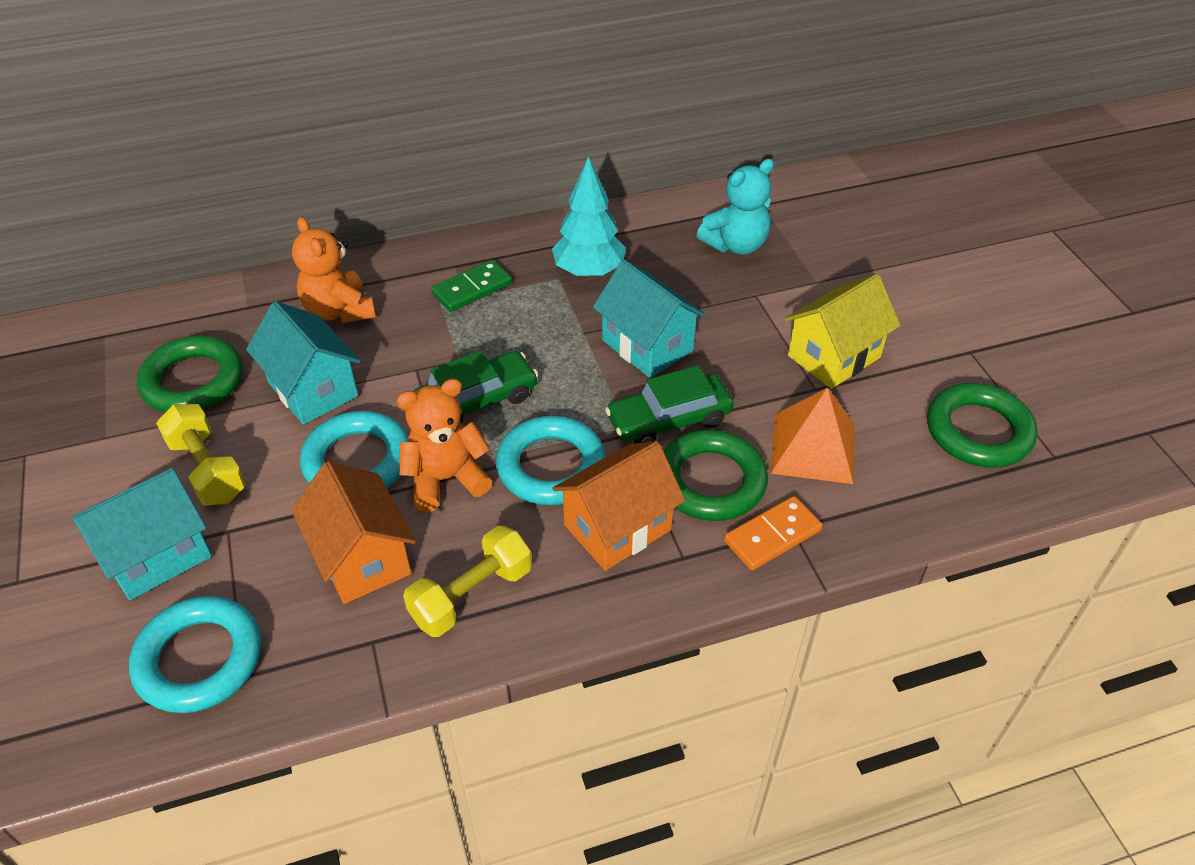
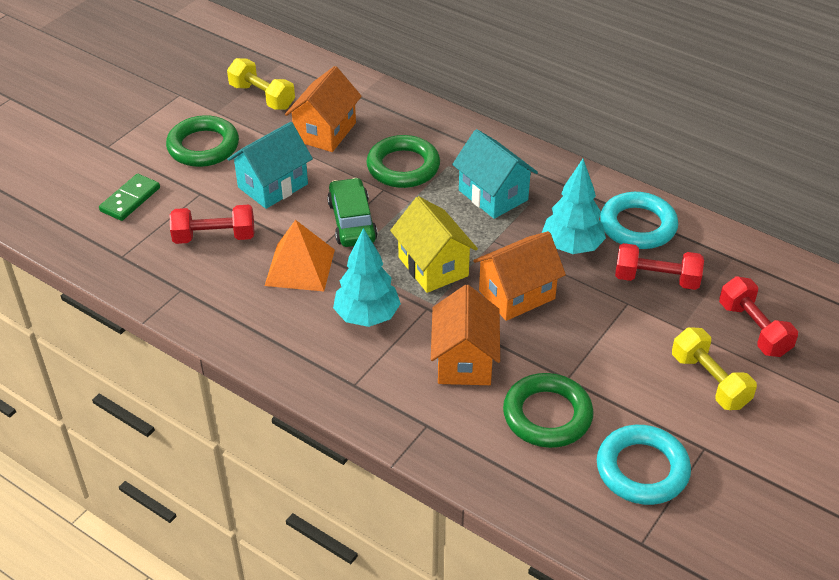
green car: 2 -> 1
orange domino: 1 -> 0
orange house: 2 -> 3
orange teddy bear: 2 -> 0
red dumbbell: 0 -> 3
turquoise house: 3 -> 2
turquoise ring: 3 -> 2
turquoise teddy bear: 1 -> 0
turquoise tree: 1 -> 2

